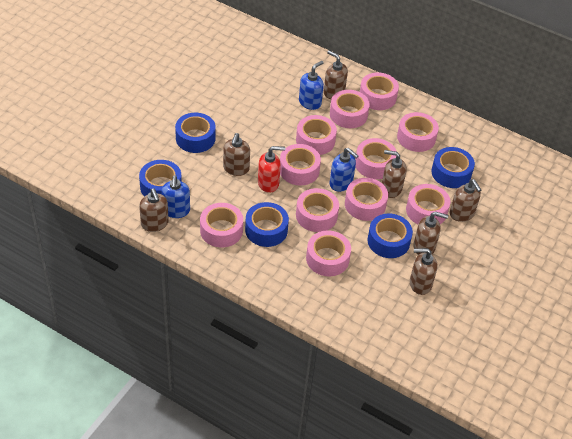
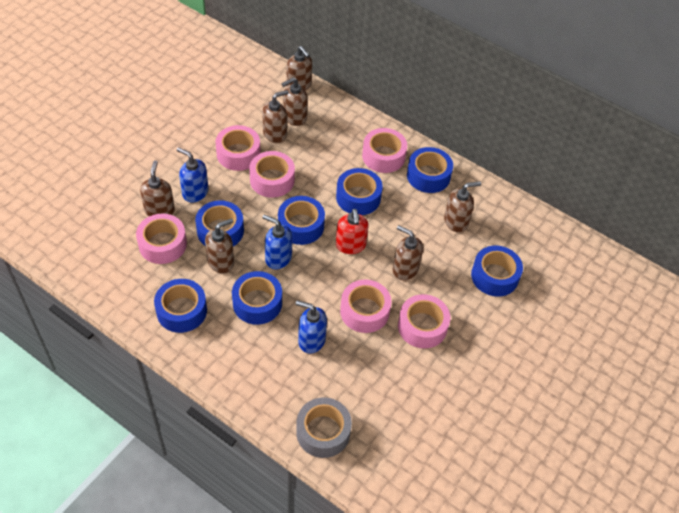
blue tape: 5 -> 7
grey tape: 0 -> 1
pink tape: 11 -> 6

